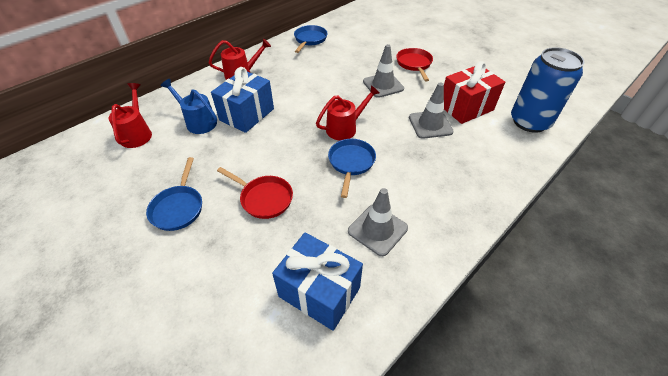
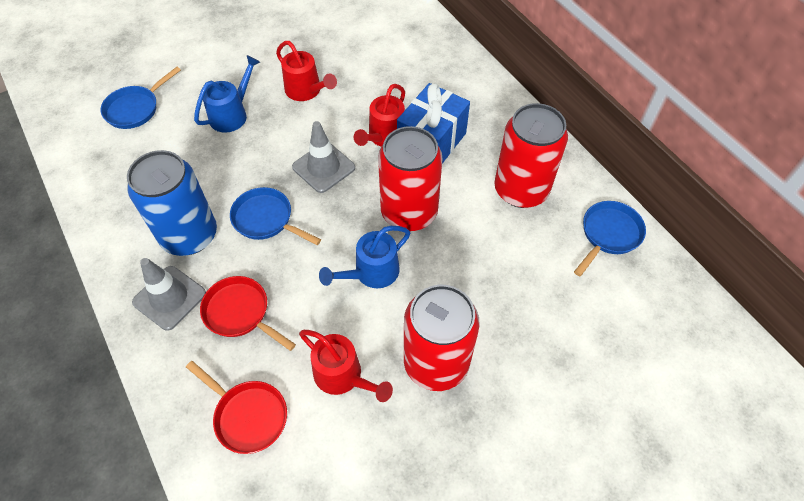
blue gift: 2 -> 1
blue watering can: 1 -> 2
grey traffic cone: 3 -> 2
red can: 0 -> 3
red gift: 1 -> 0

